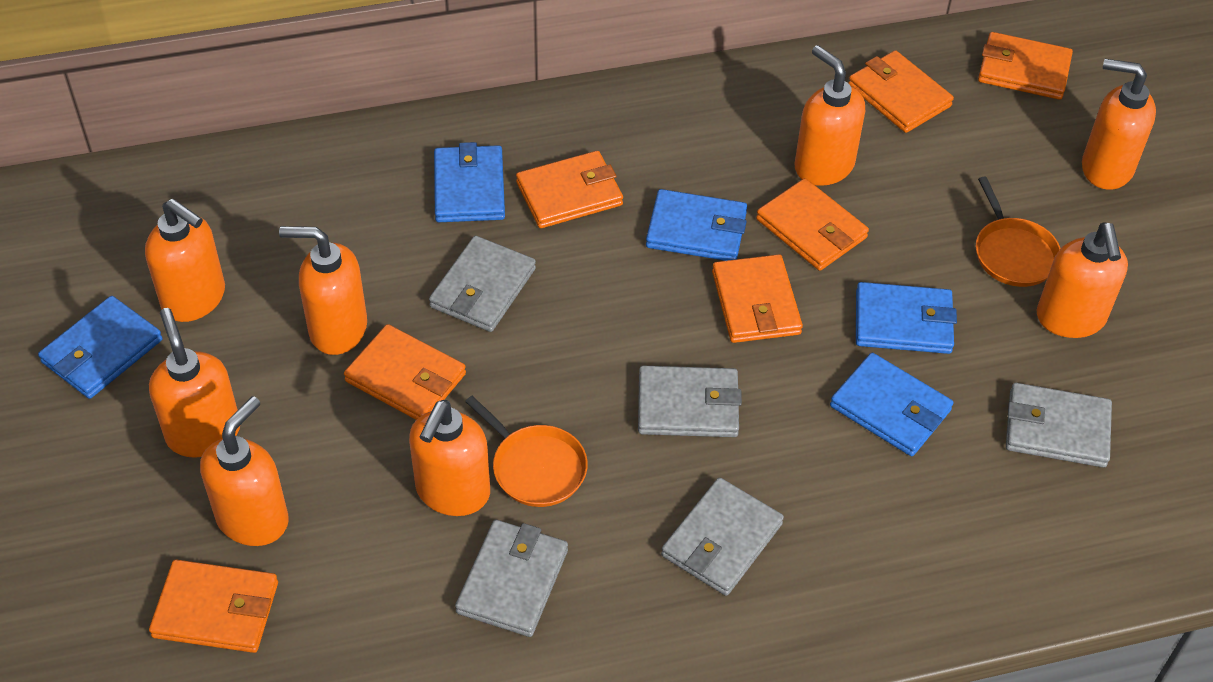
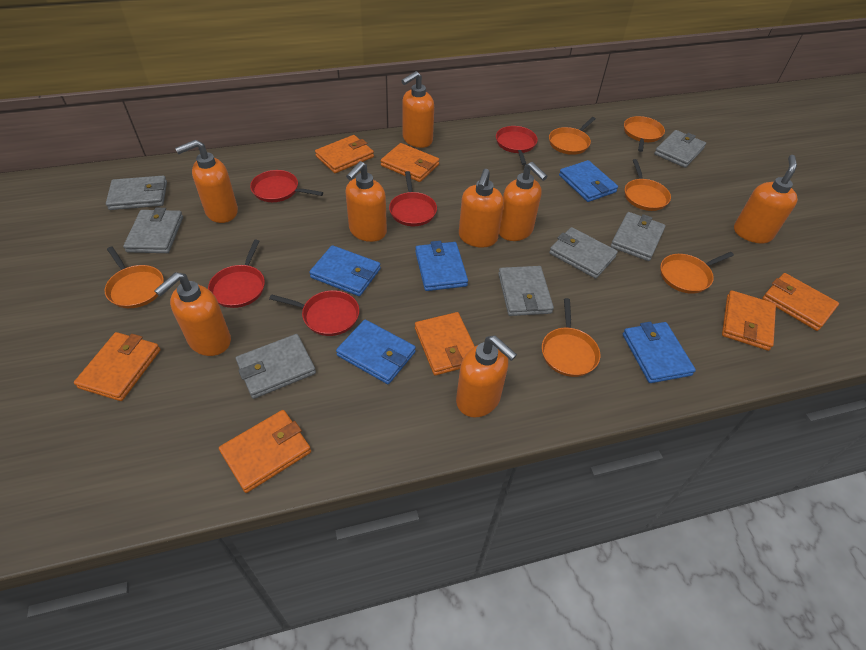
grey wallet: 5 -> 7
orange pan: 2 -> 6
red pan: 0 -> 5

